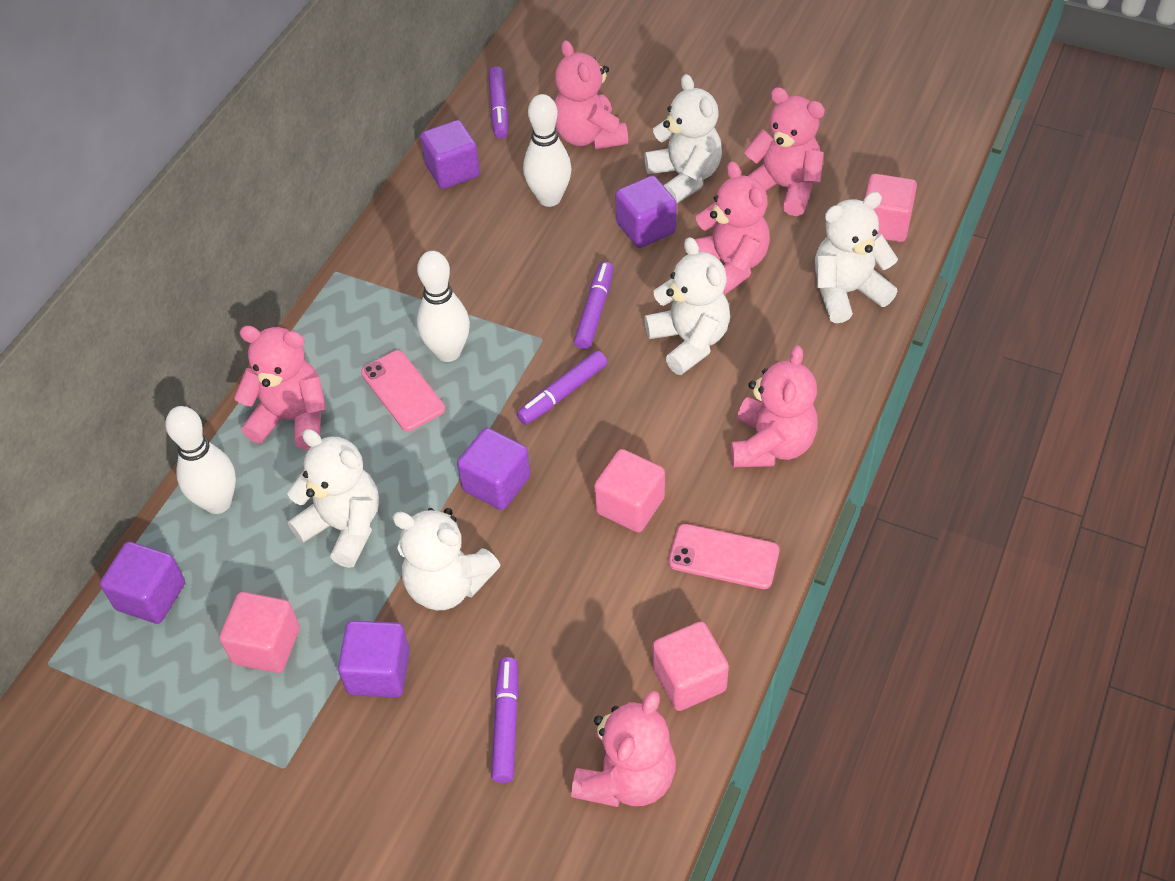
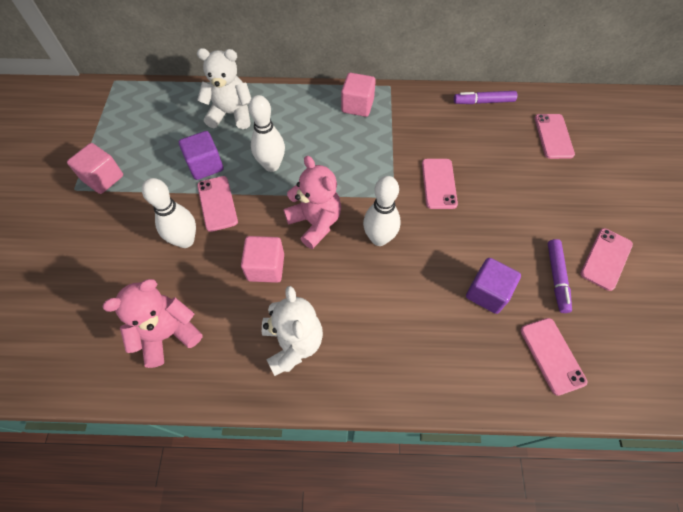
pink cube: 4 -> 3
pink phone: 2 -> 5
pink teddy bear: 6 -> 2
purple cube: 5 -> 2
purple marker: 4 -> 2
white teddy bear: 5 -> 2

